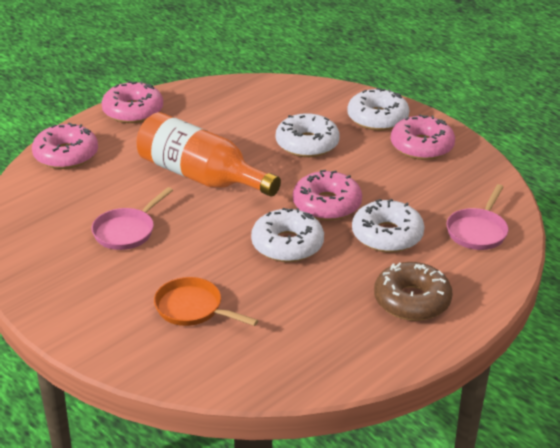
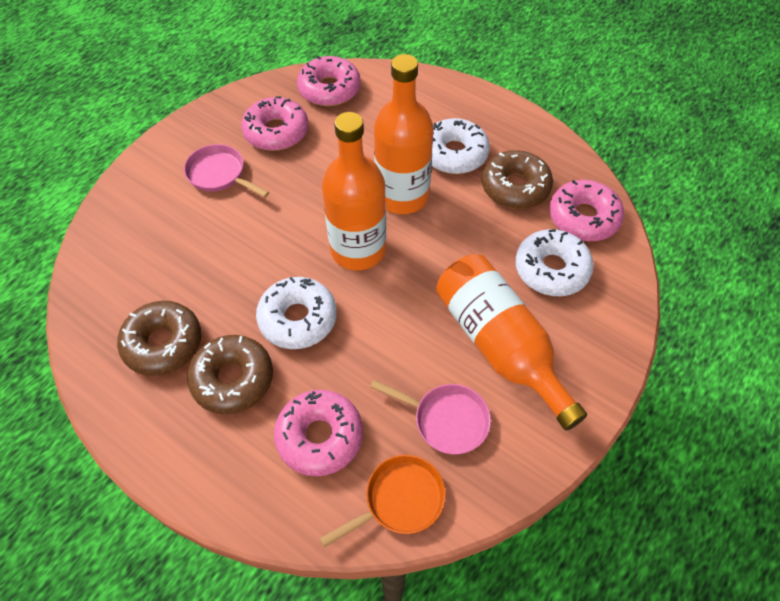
brown donut: 1 -> 3
orange bottle: 1 -> 3
white donut: 4 -> 3

